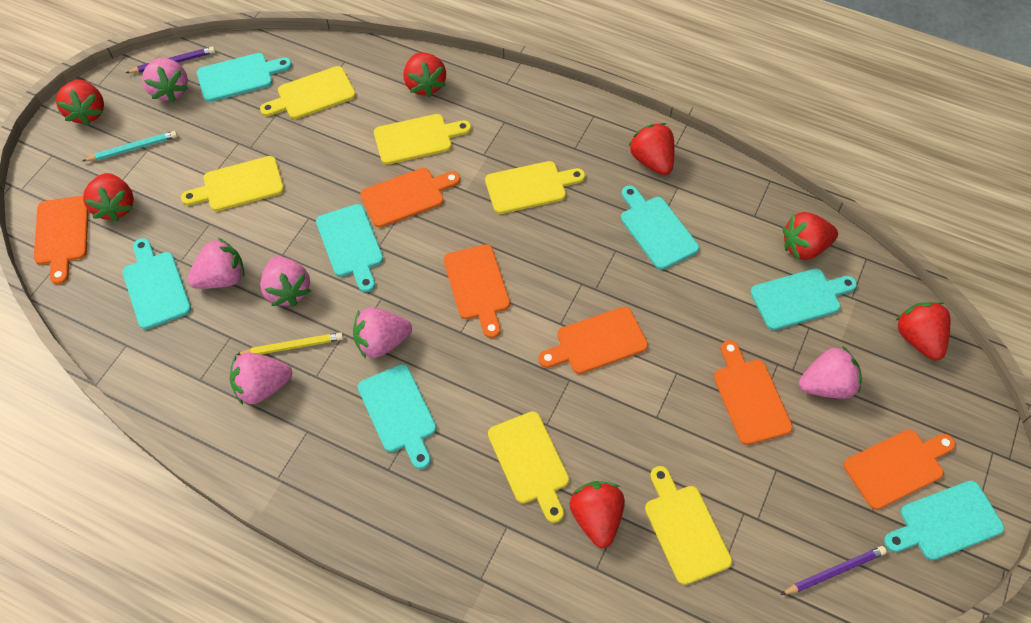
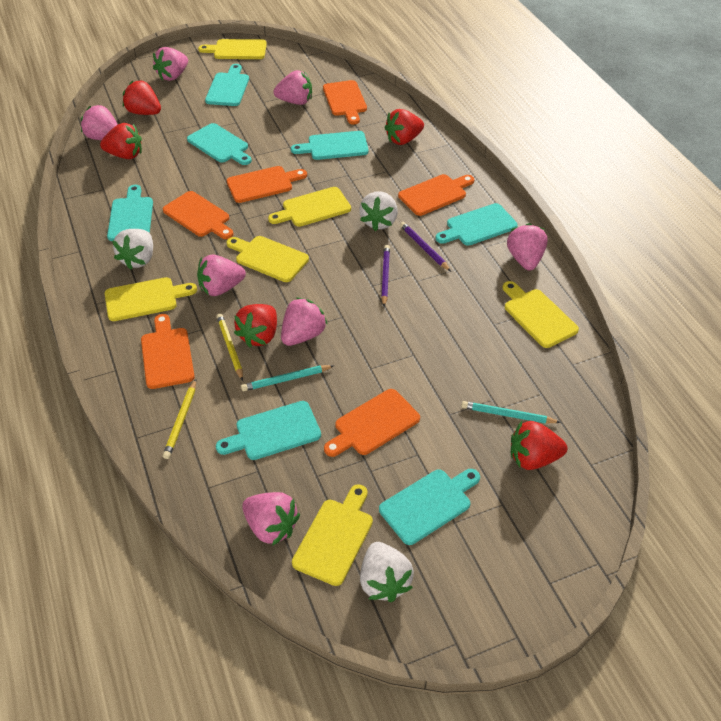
pink strawberry: 6 -> 7
red strawberry: 7 -> 5
turquoise pencil: 1 -> 2
white strawberry: 0 -> 3
yellow pencil: 1 -> 2

